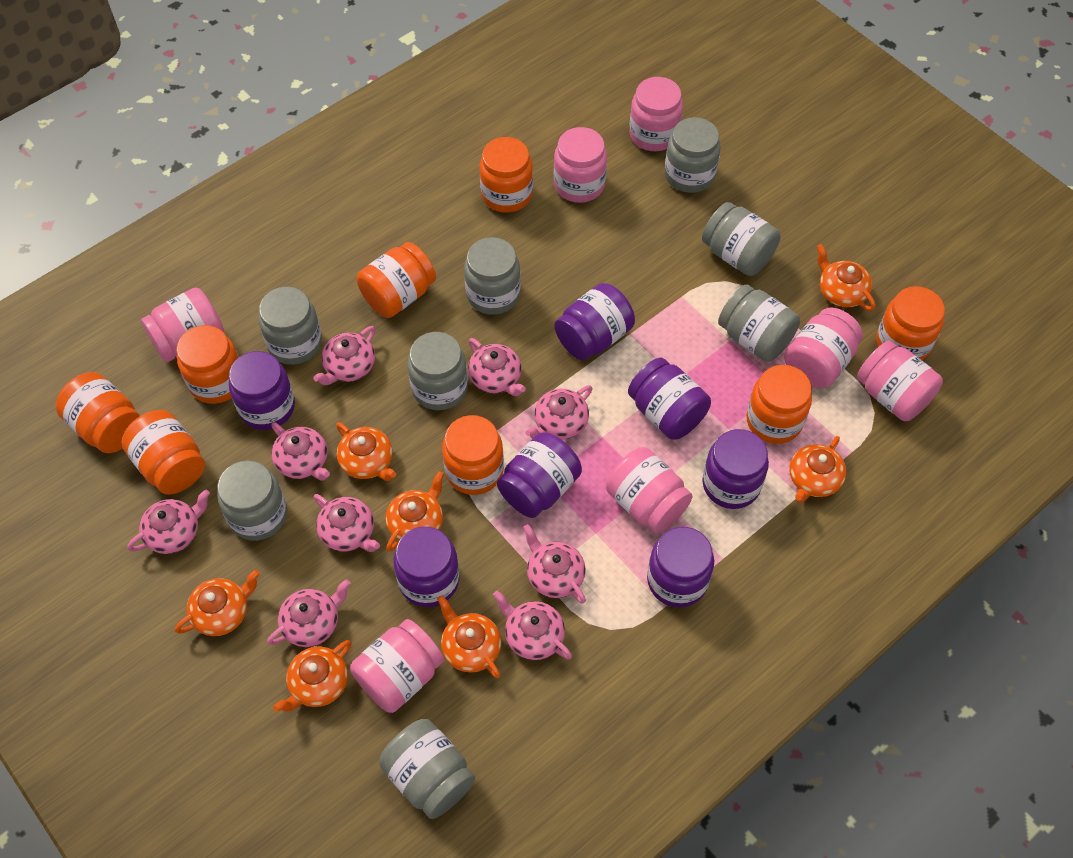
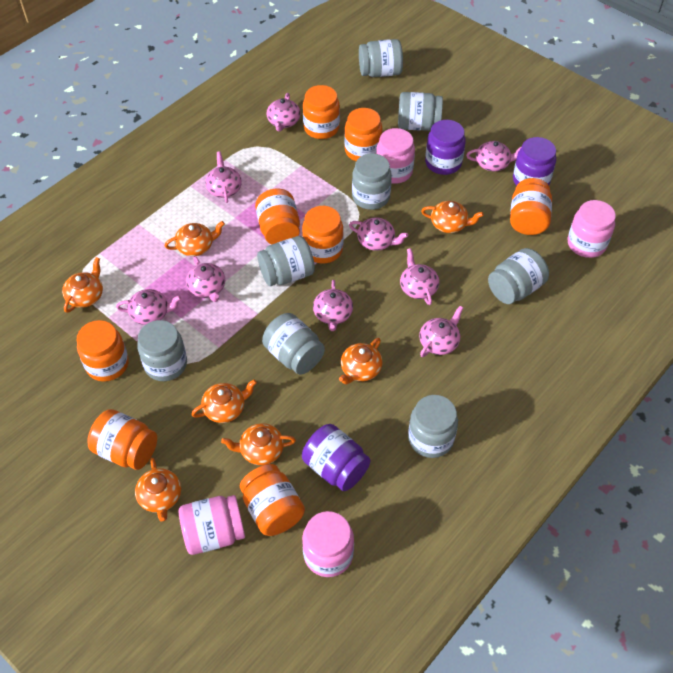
pink jar: 7 -> 4
purple jar: 7 -> 3

